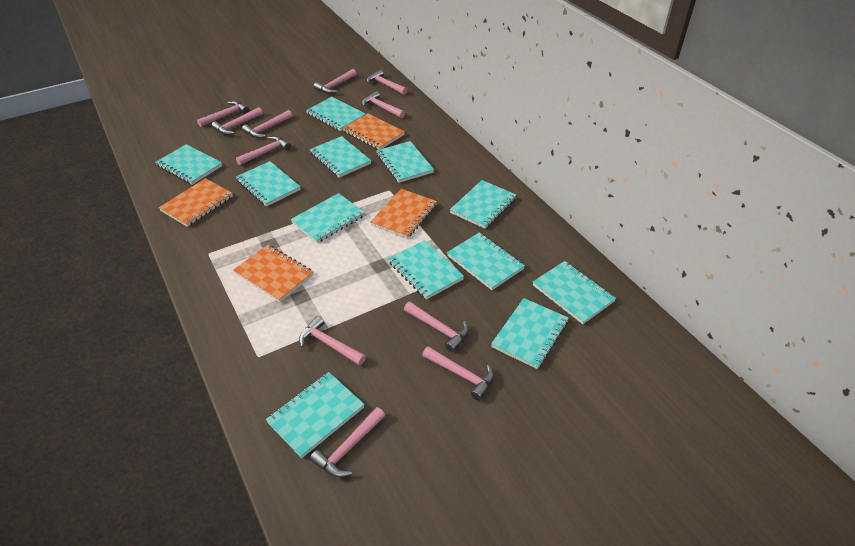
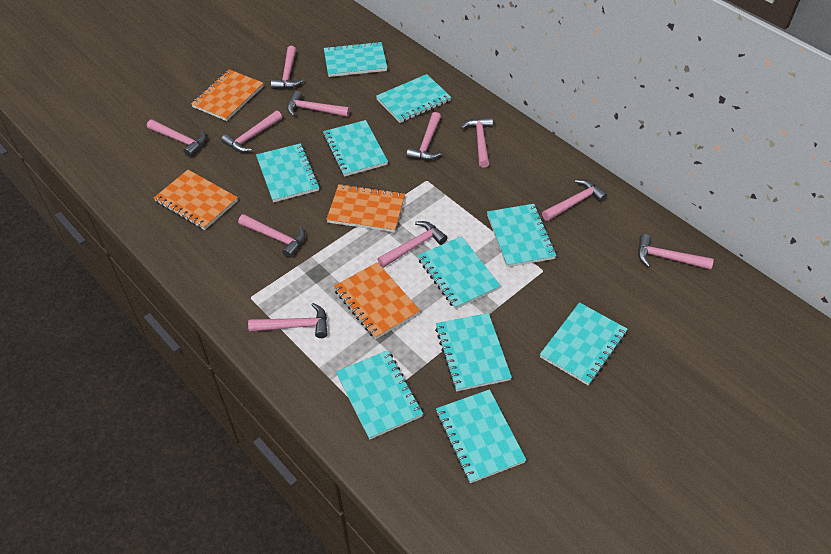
turquoise notebook: 12 -> 10

